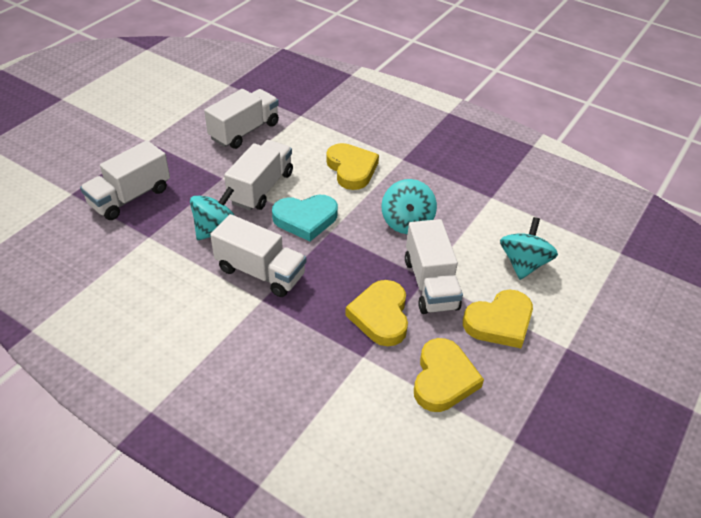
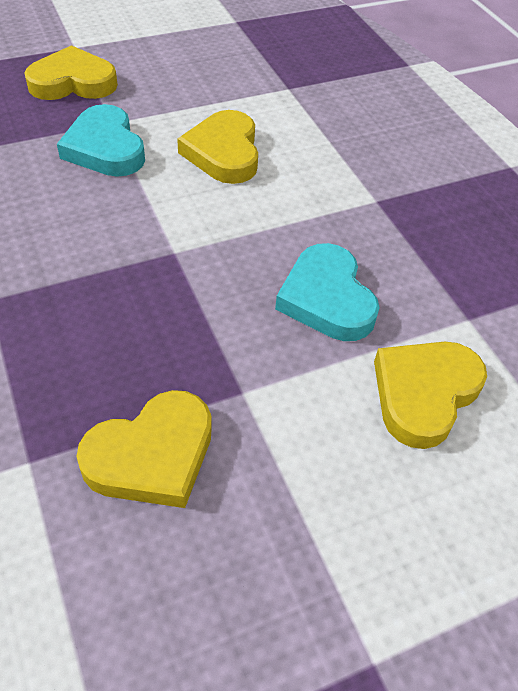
turquoise heart: 1 -> 2
turquoise spinning top: 3 -> 0
white truck: 5 -> 0

